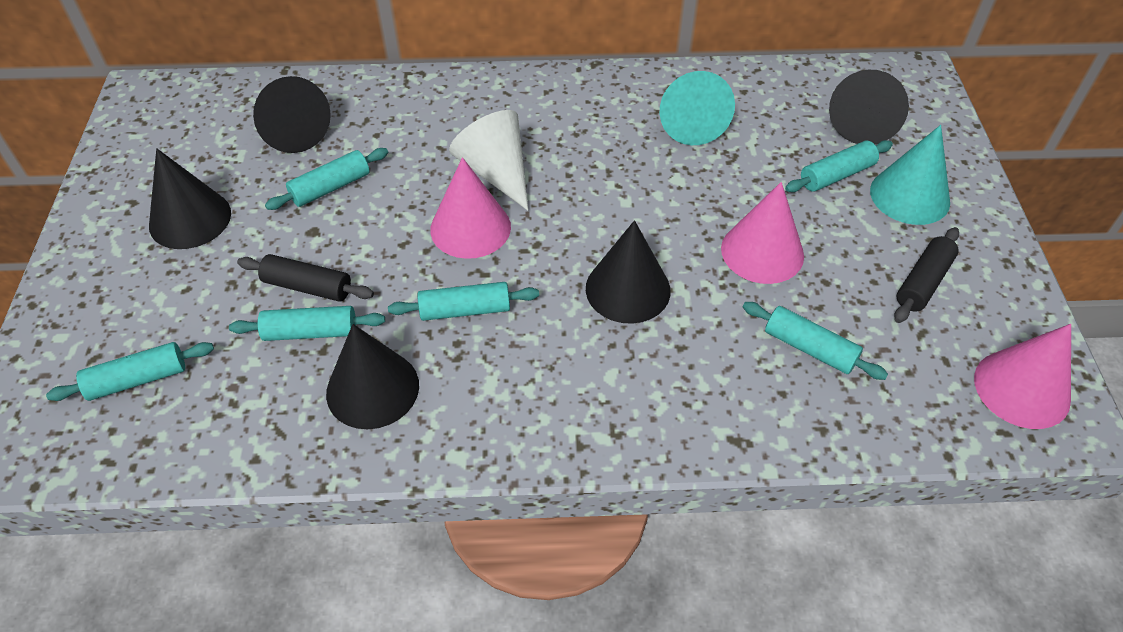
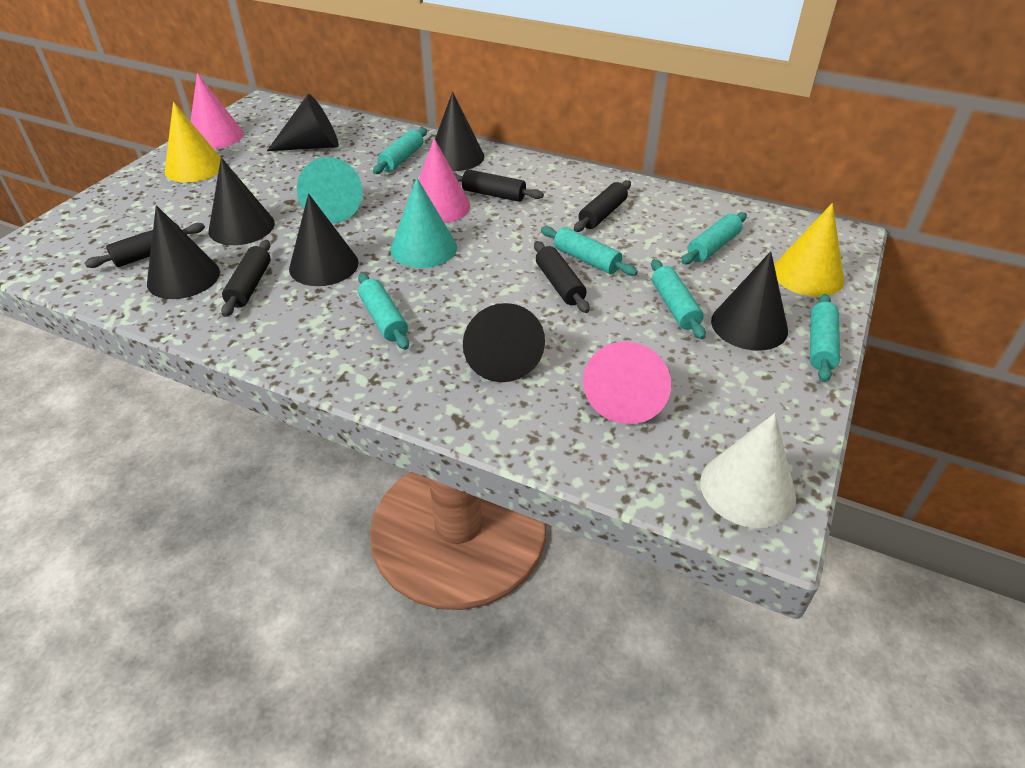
black cone: 5 -> 7
black rolling pin: 2 -> 5
yellow cone: 0 -> 2

